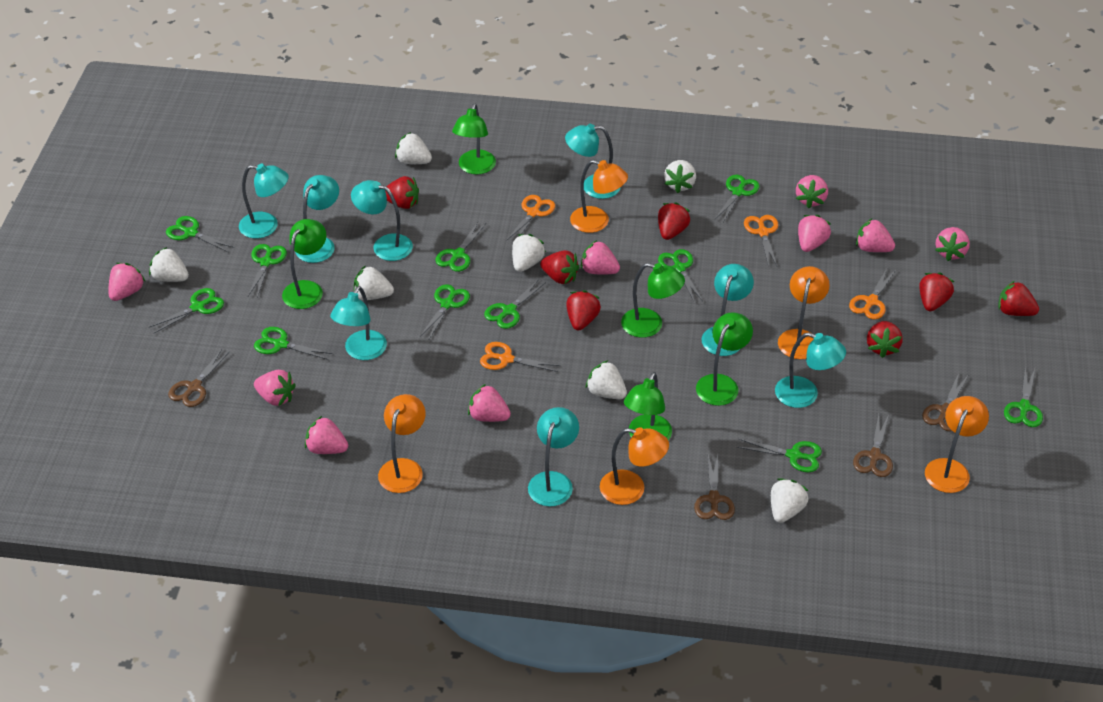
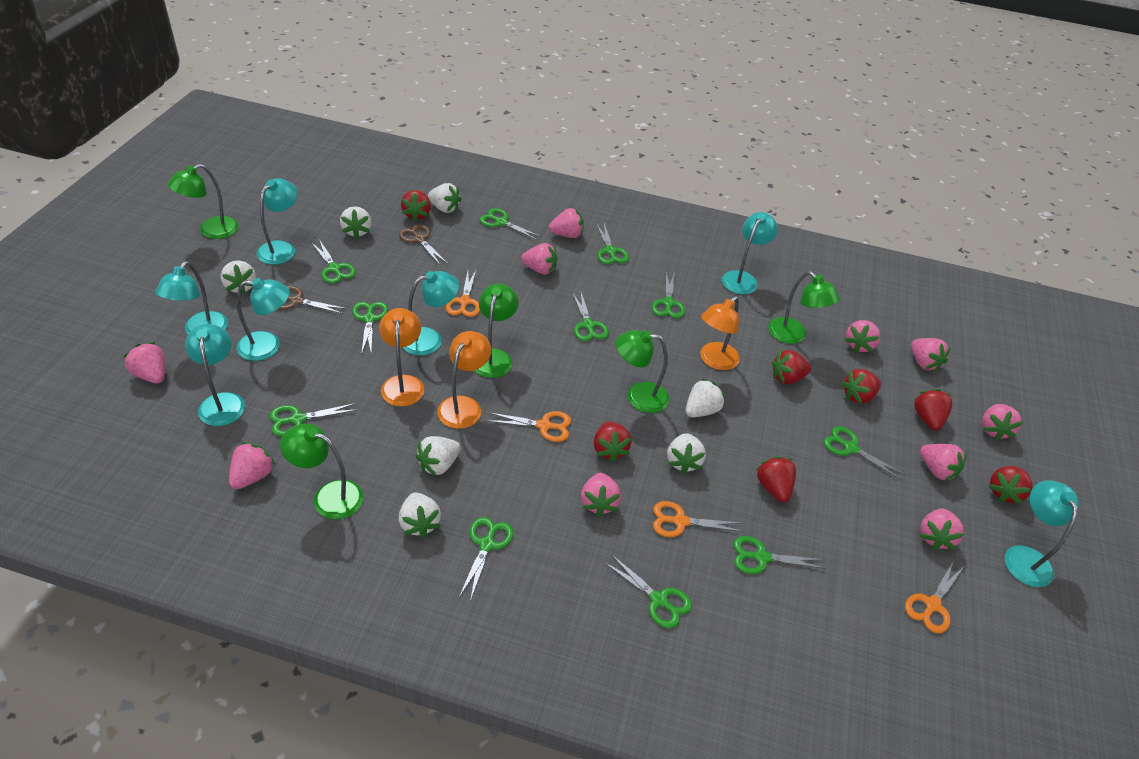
brown scissors: 4 -> 2
orange lamp: 5 -> 3
pink strawberry: 9 -> 10
turquoise lamp: 8 -> 7

